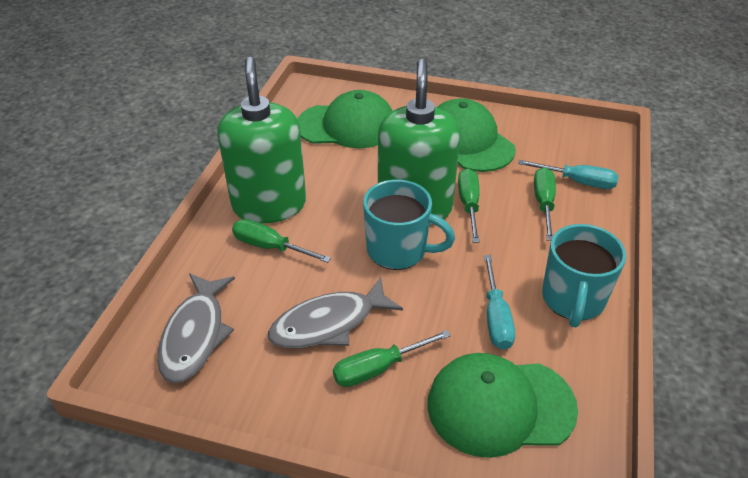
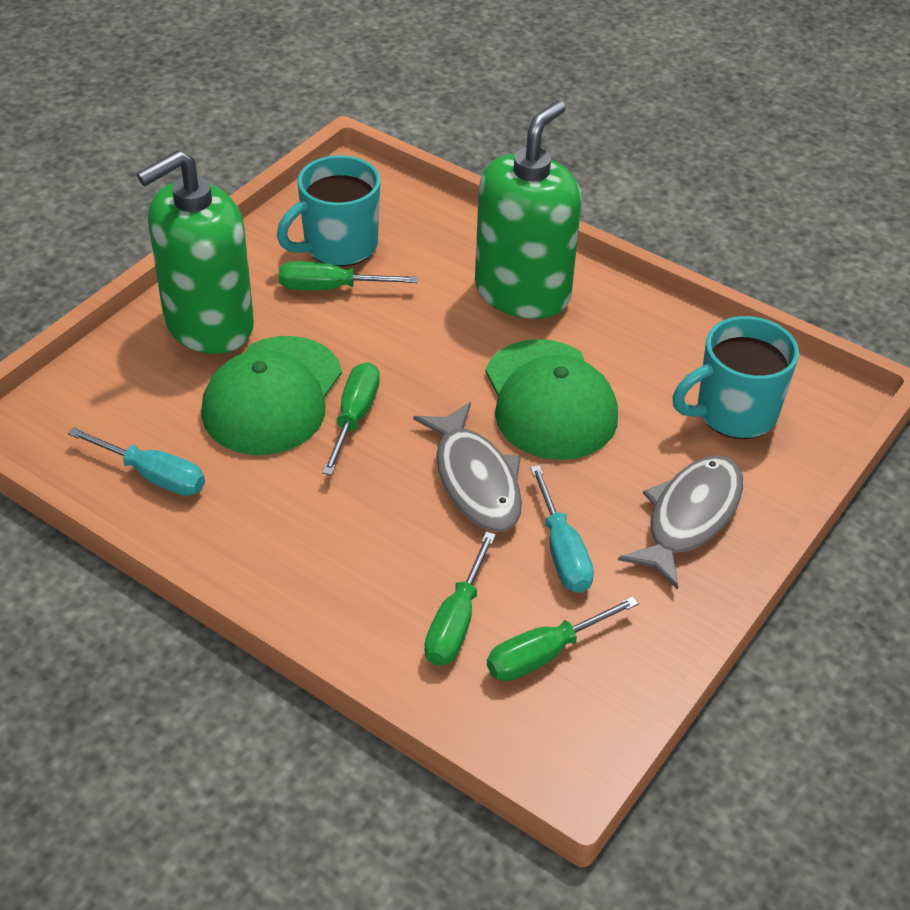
green cap: 3 -> 2

